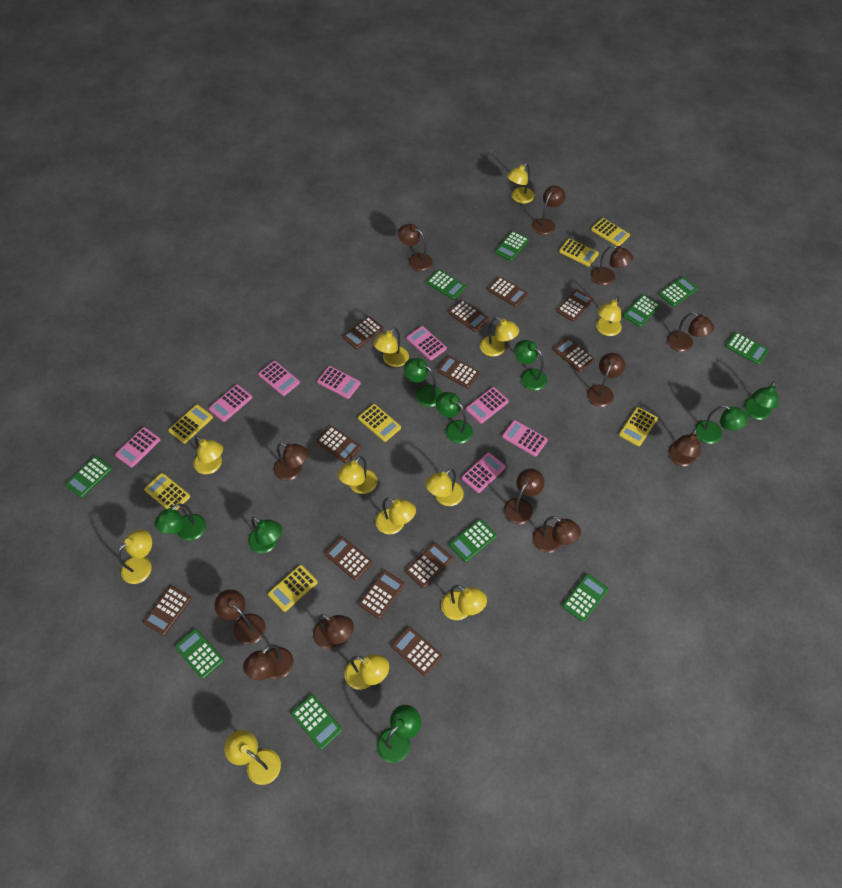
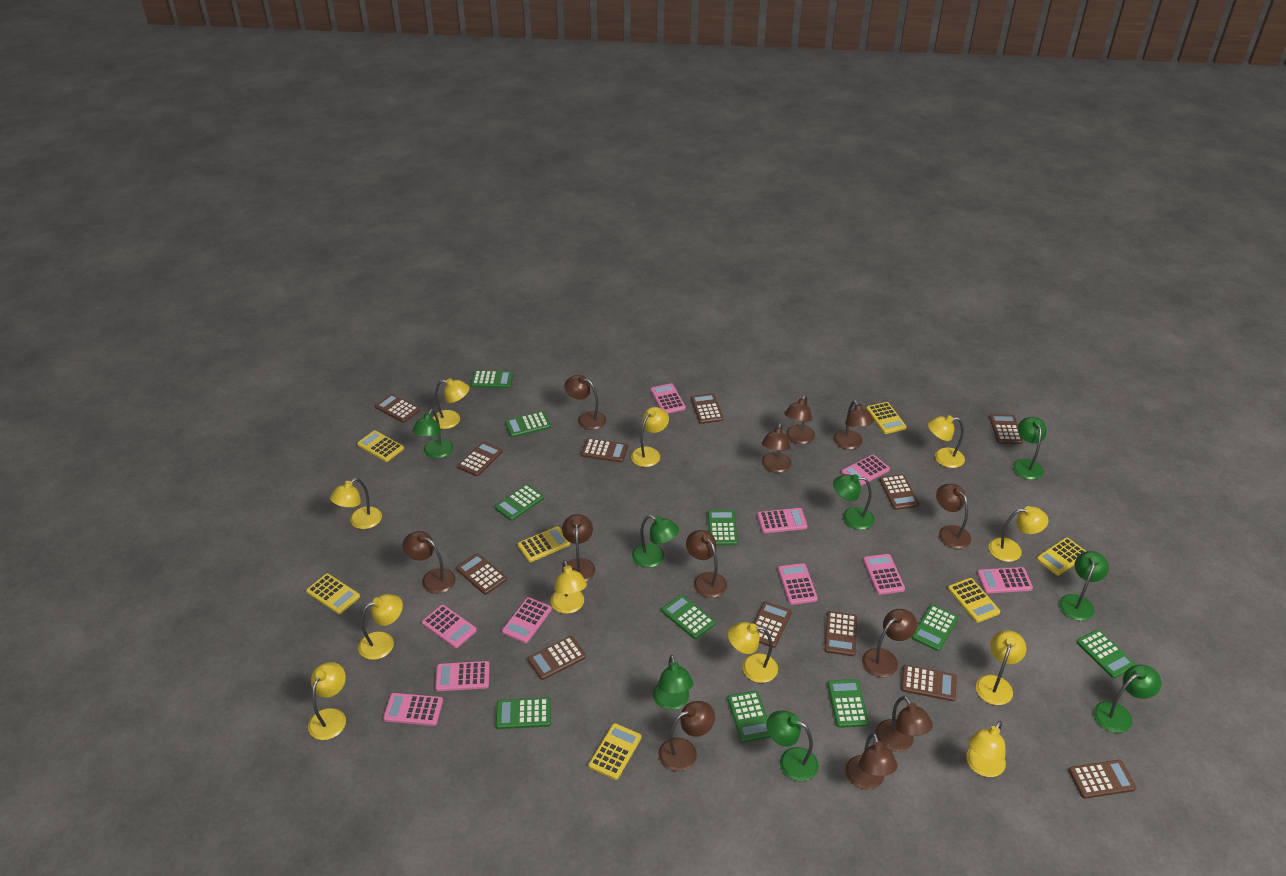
pink calculator: 8 -> 10
yellow lamp: 12 -> 11

